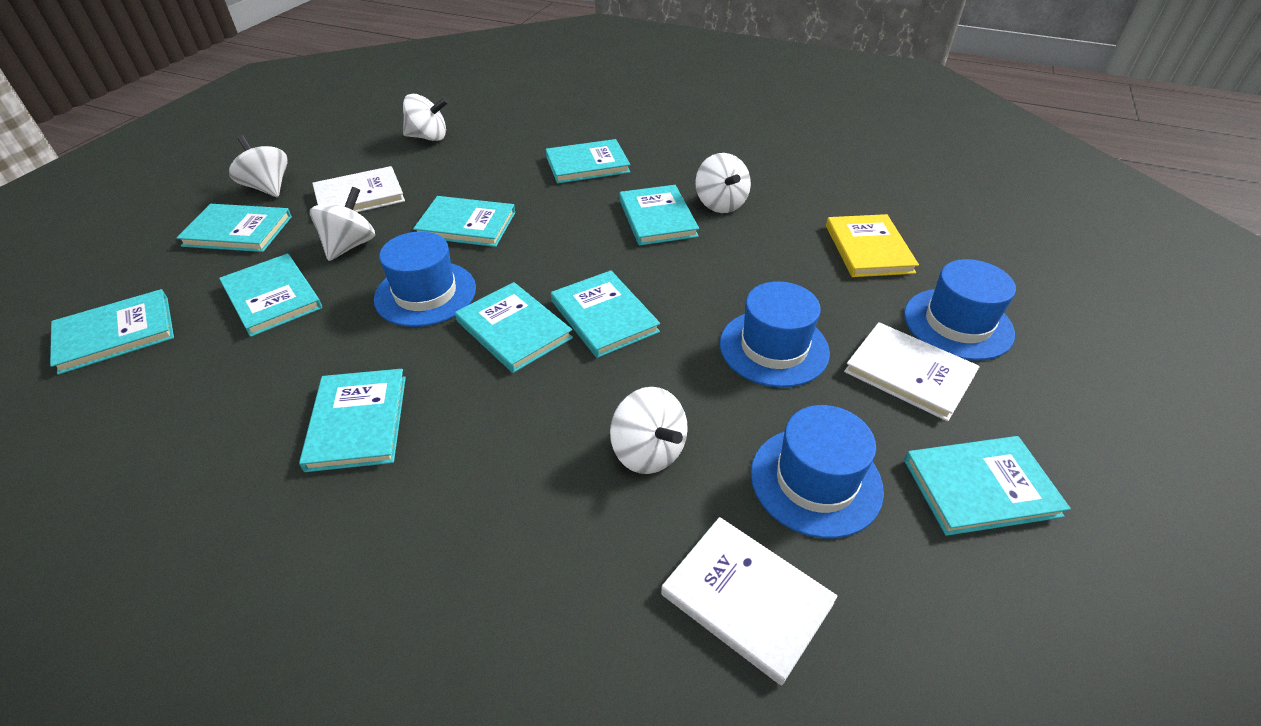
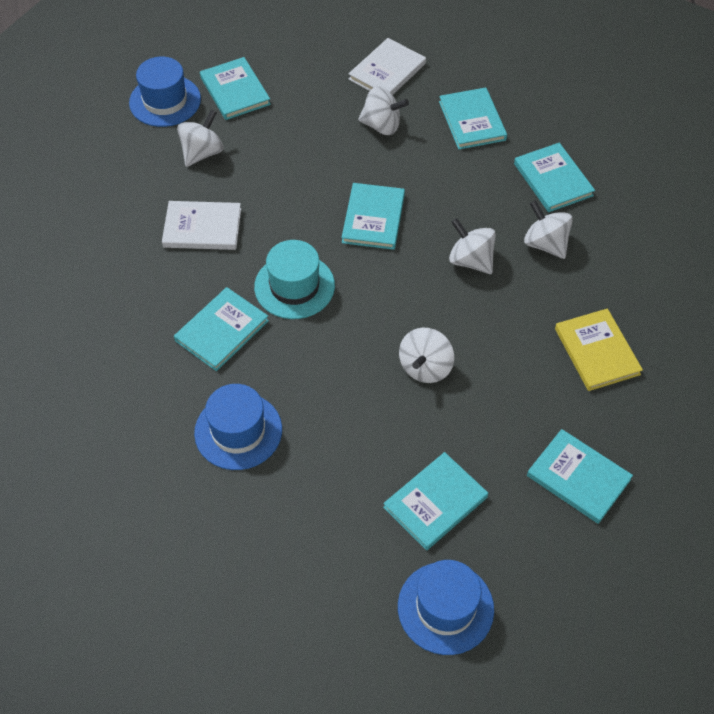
blue hat: 4 -> 3
turquoise book: 10 -> 7
turquoise hat: 0 -> 1
white book: 3 -> 2

